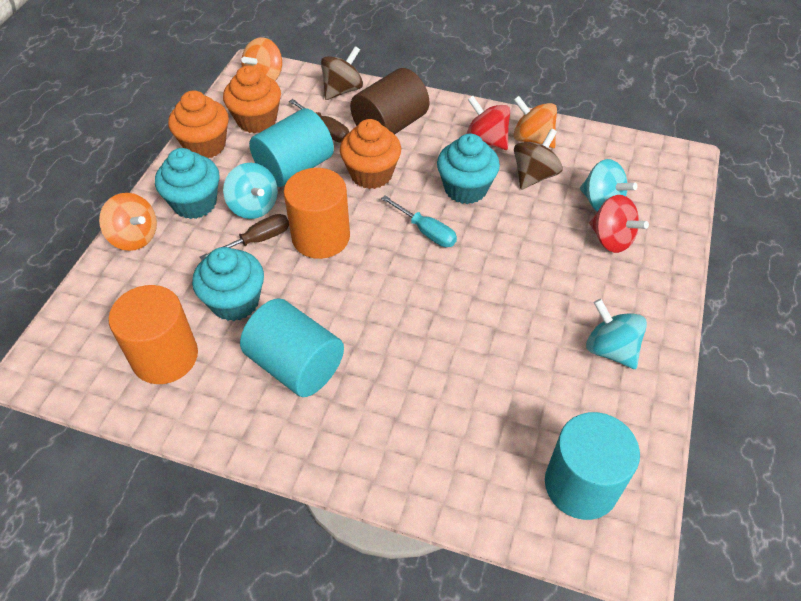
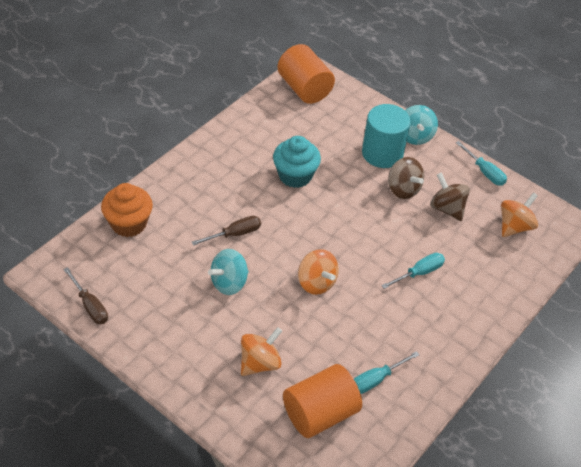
brown cylinder: 1 -> 0
orange cupcake: 3 -> 1
red spinning top: 2 -> 0
turquoise cupcake: 3 -> 1
turquoise cylinder: 3 -> 1
turquoise screwdriver: 1 -> 3
turquoise spinning top: 3 -> 2

